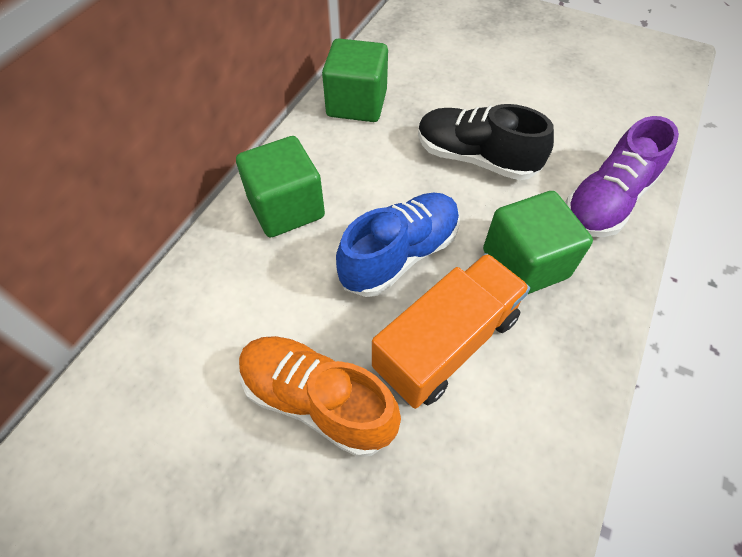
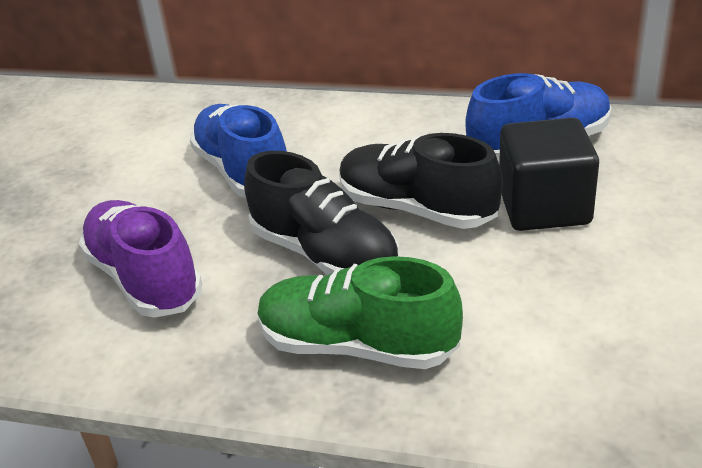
black cube: 0 -> 1
black shoe: 1 -> 2
blue shoe: 1 -> 2
green cube: 3 -> 0
green shoe: 0 -> 1
orange shoe: 1 -> 0
orange truck: 1 -> 0

